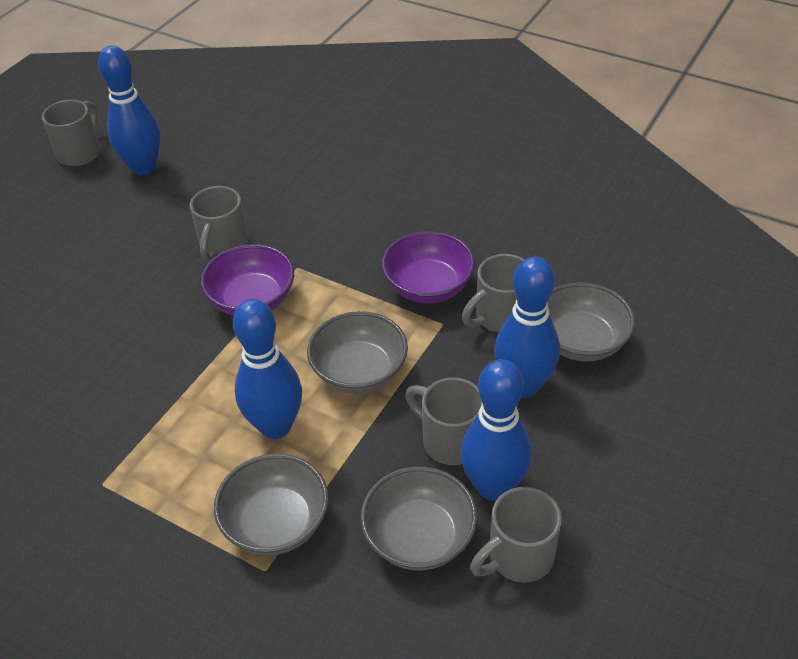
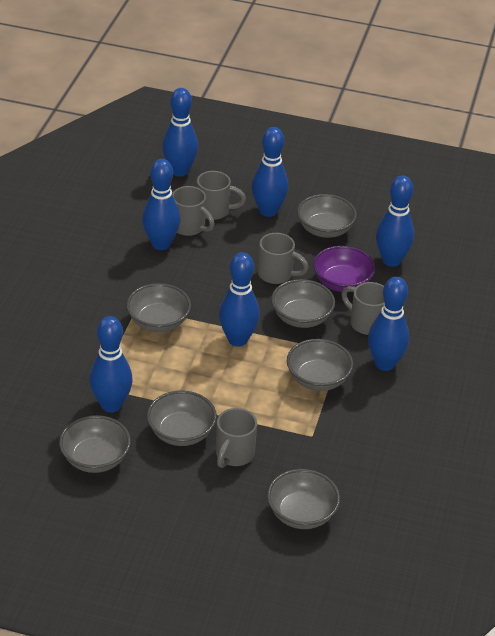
blue bowling pin: 4 -> 7
grey bowl: 4 -> 7
purple bowl: 2 -> 1

